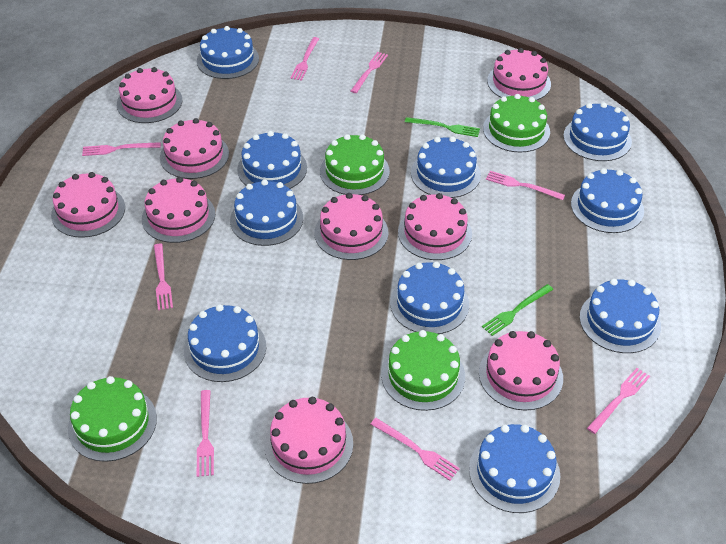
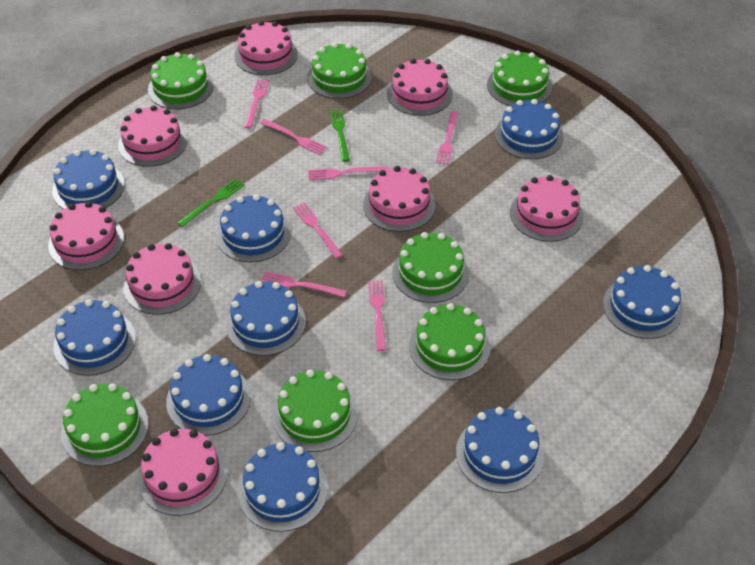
blue cake: 10 -> 9
green cake: 4 -> 7
pink cake: 9 -> 8
pink fork: 8 -> 7

